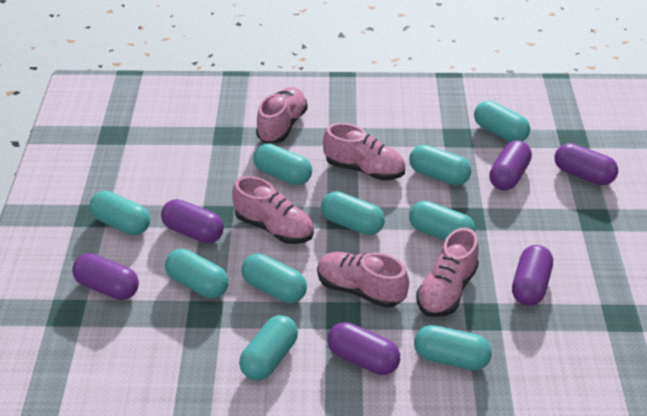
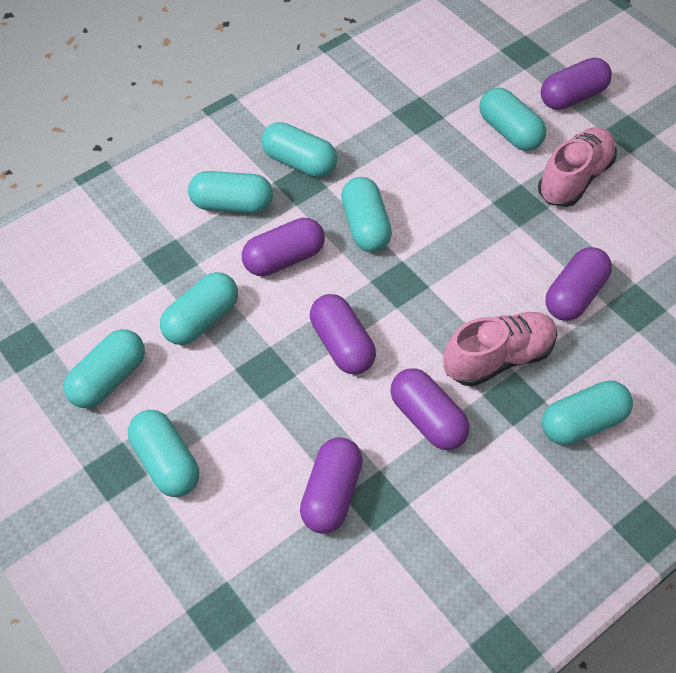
pink shoe: 5 -> 2
turquoise capsule: 10 -> 8

